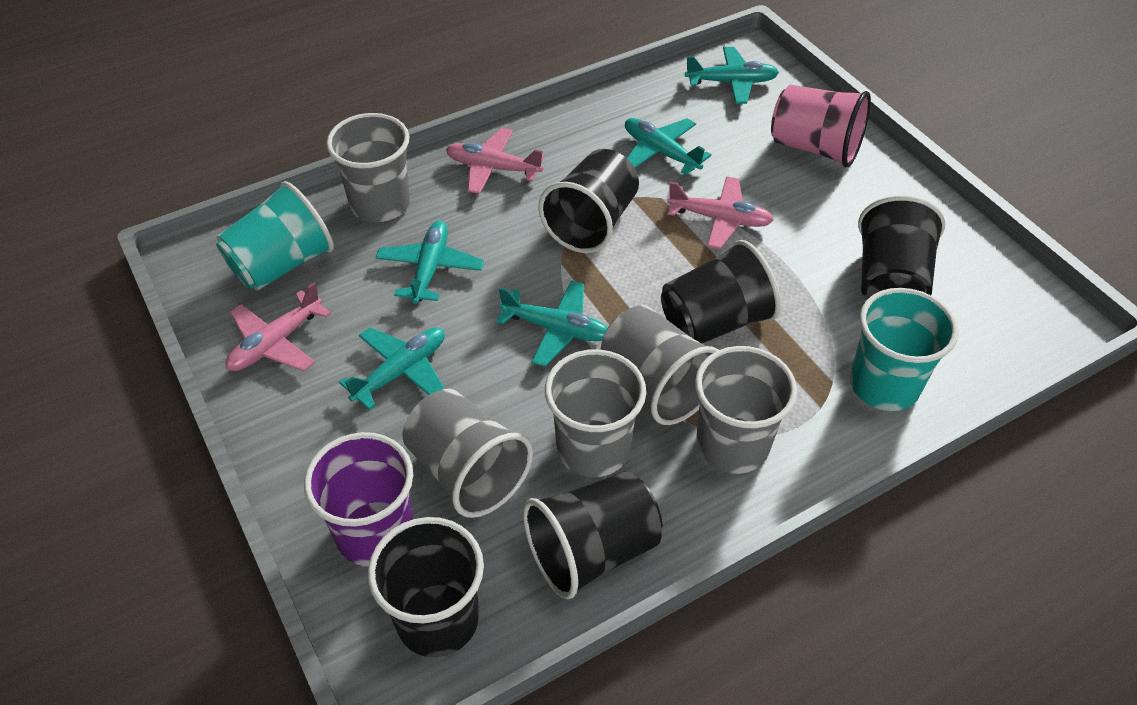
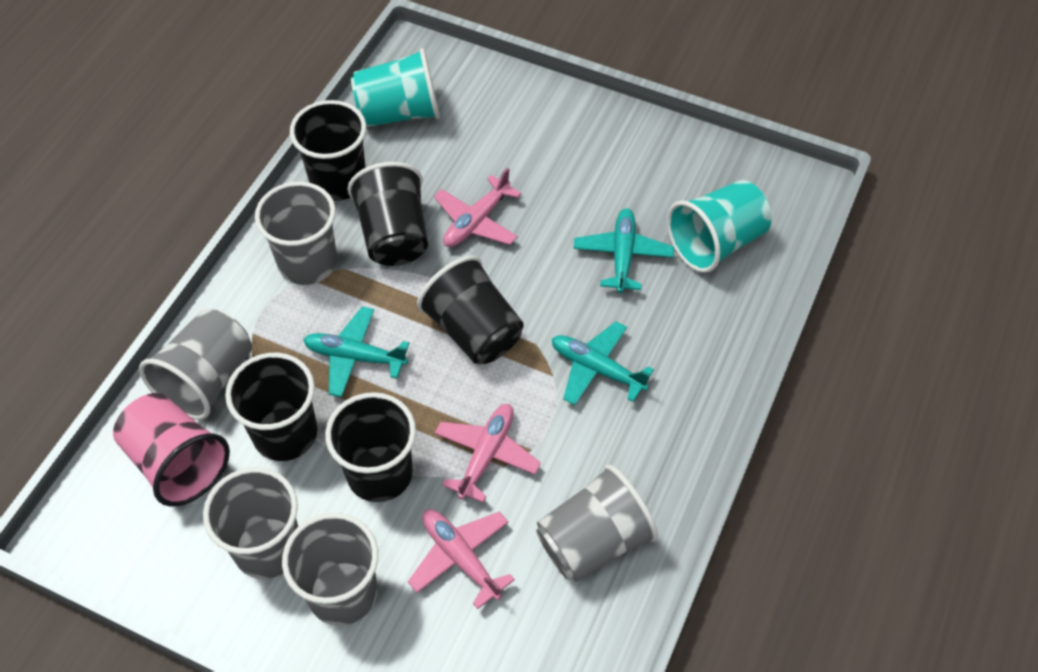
purple cup: 1 -> 0
turquoise plane: 5 -> 3

